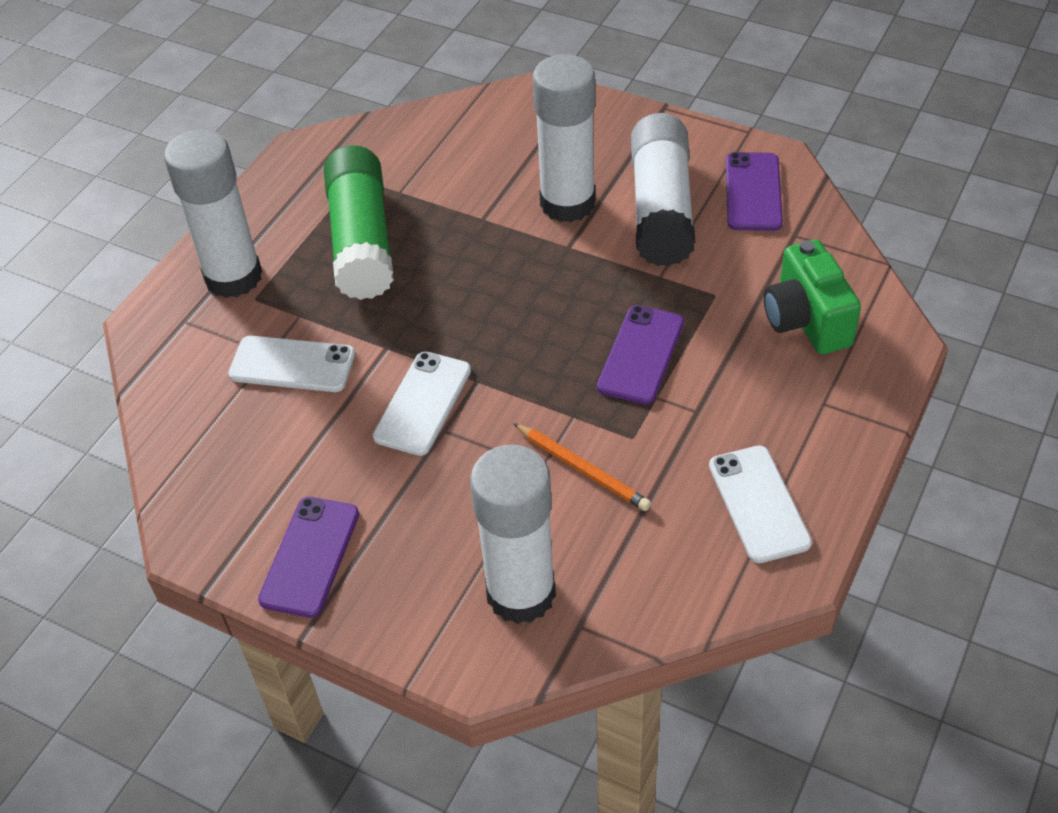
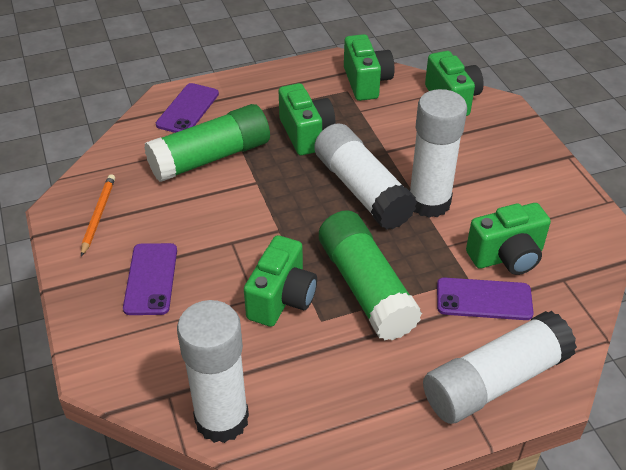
green camera: 1 -> 5
green glue stick: 1 -> 2
white phone: 3 -> 0

